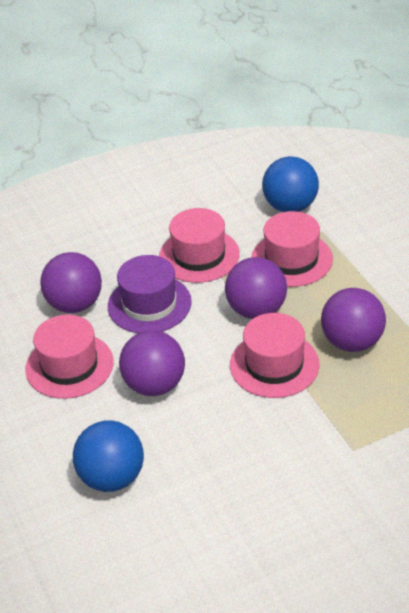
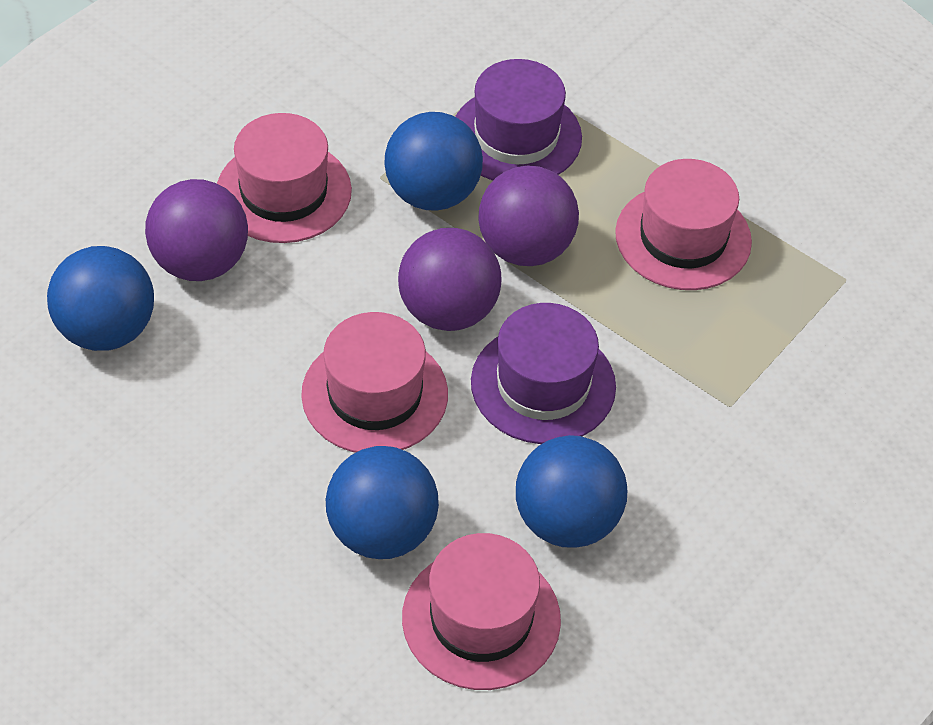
blue ball: 2 -> 4
purple ball: 4 -> 3
purple hat: 1 -> 2

